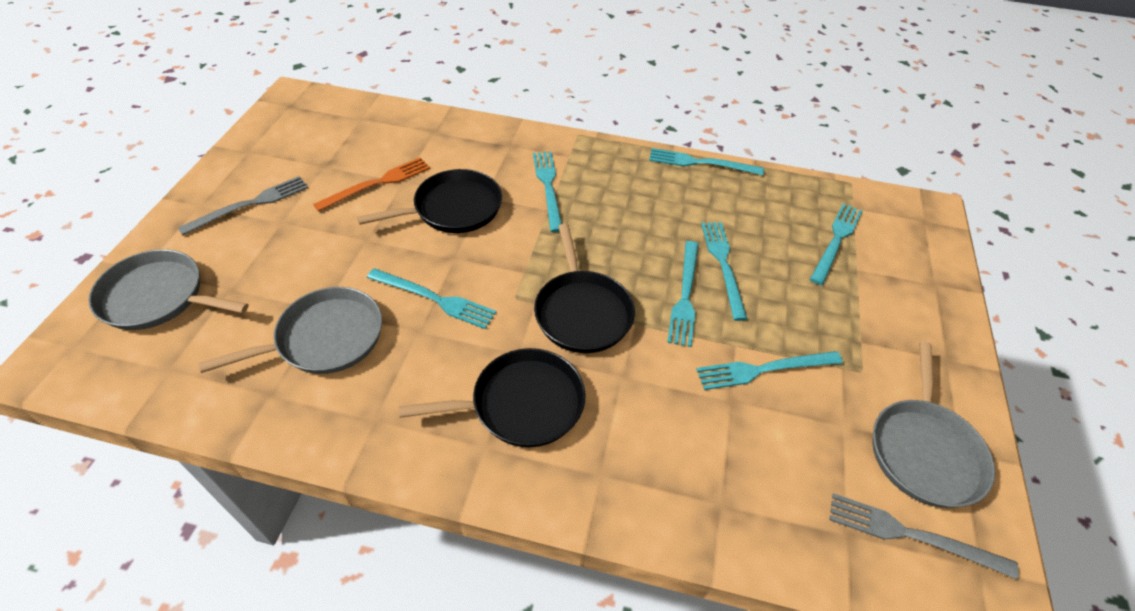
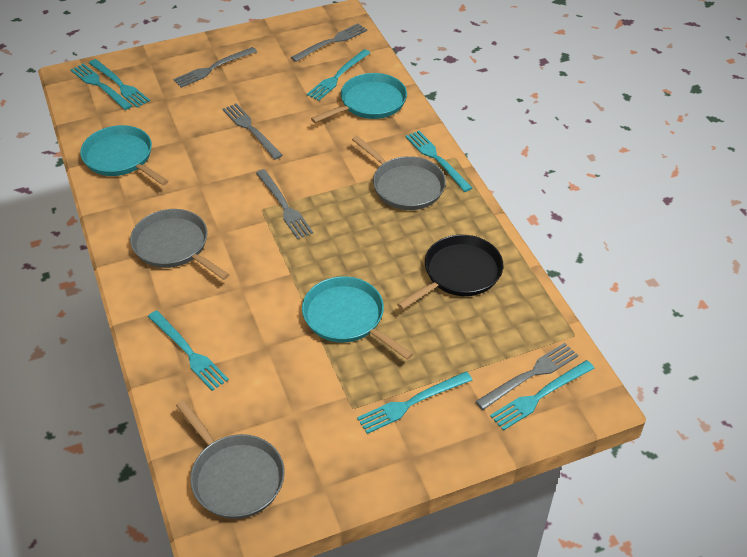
black pan: 3 -> 1
grey fork: 2 -> 5
orange fork: 1 -> 0
turquoise pan: 0 -> 3

